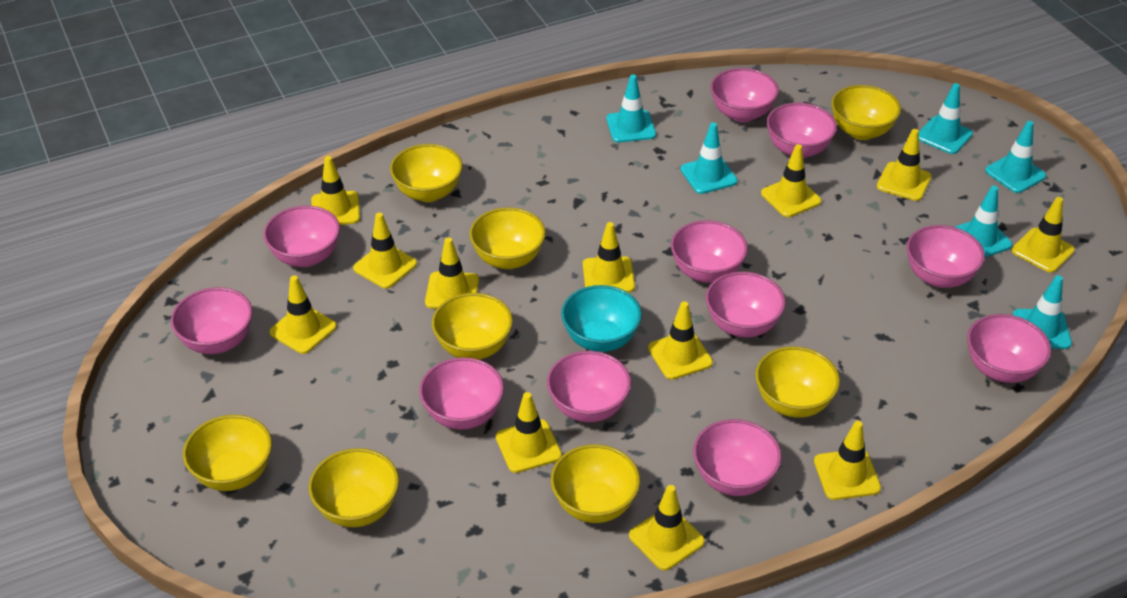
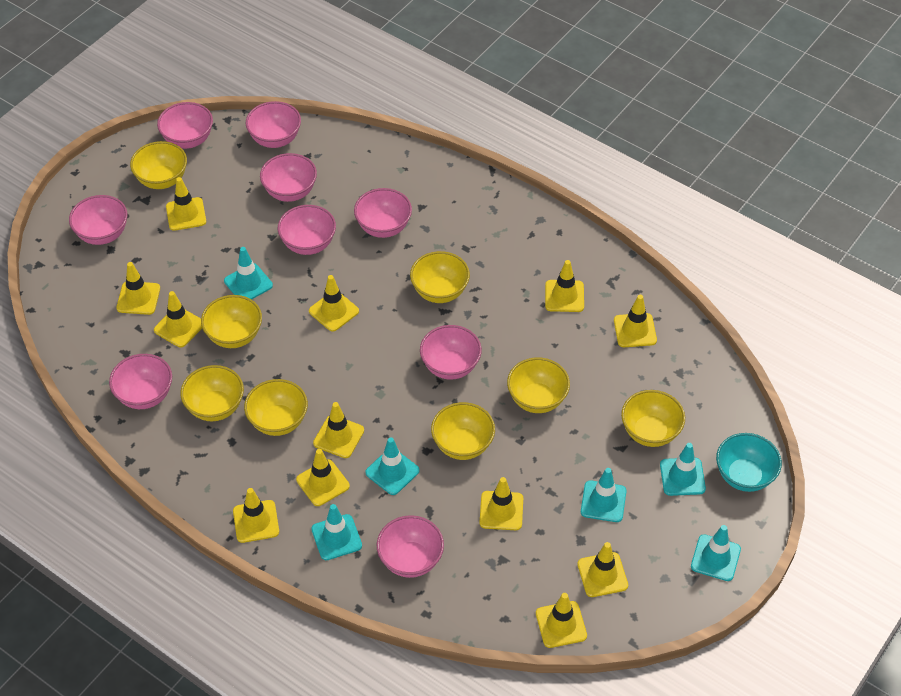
pink bowl: 11 -> 9

